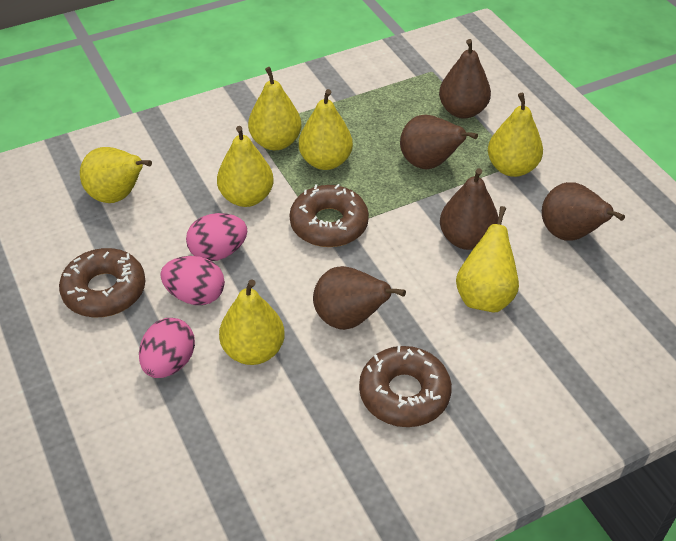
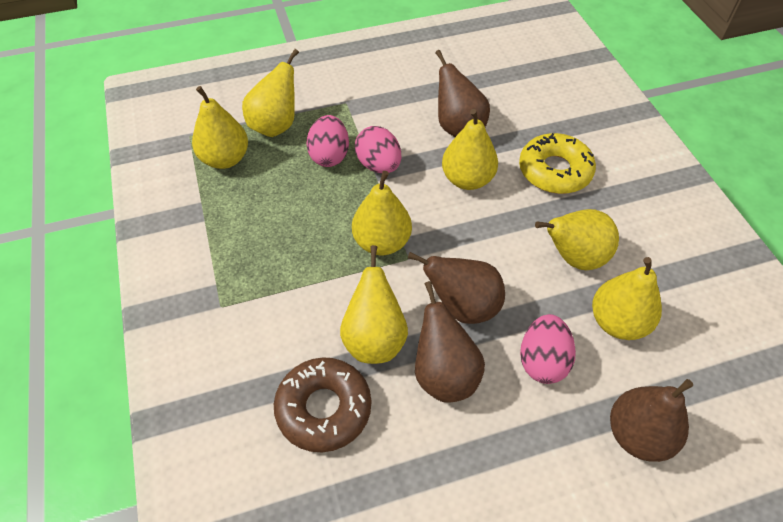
brown donut: 3 -> 1
brown pear: 5 -> 4
yellow donut: 0 -> 1

